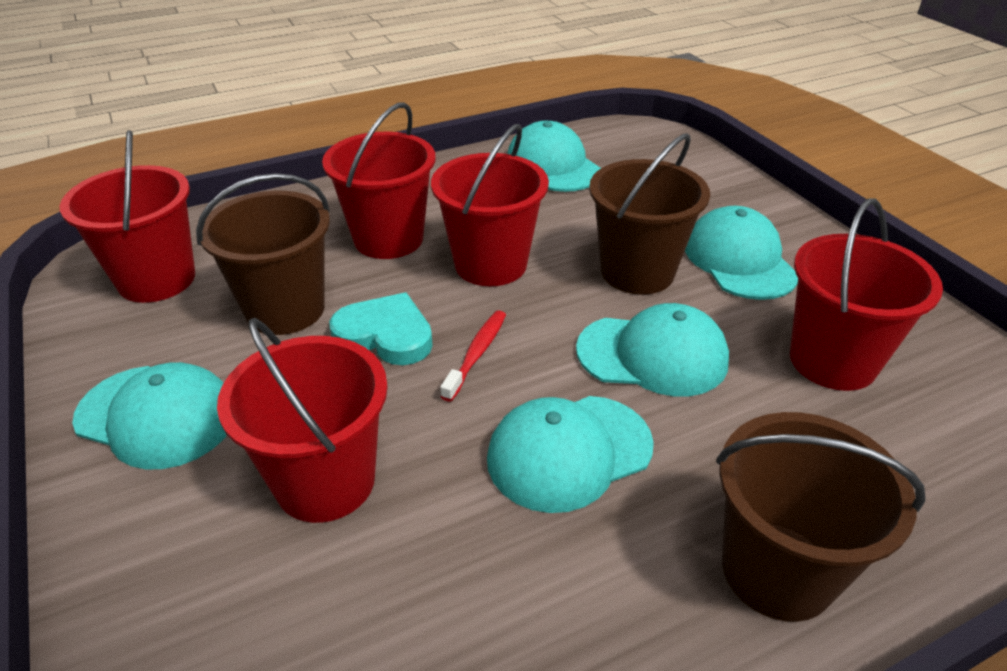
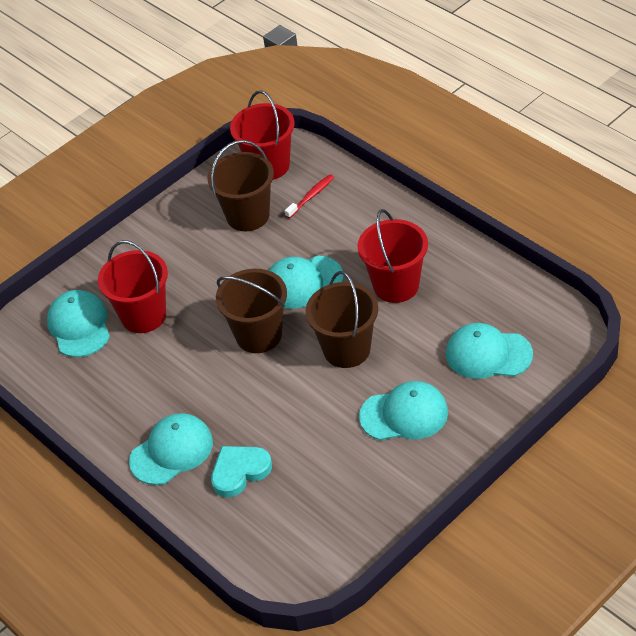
red bucket: 5 -> 3

